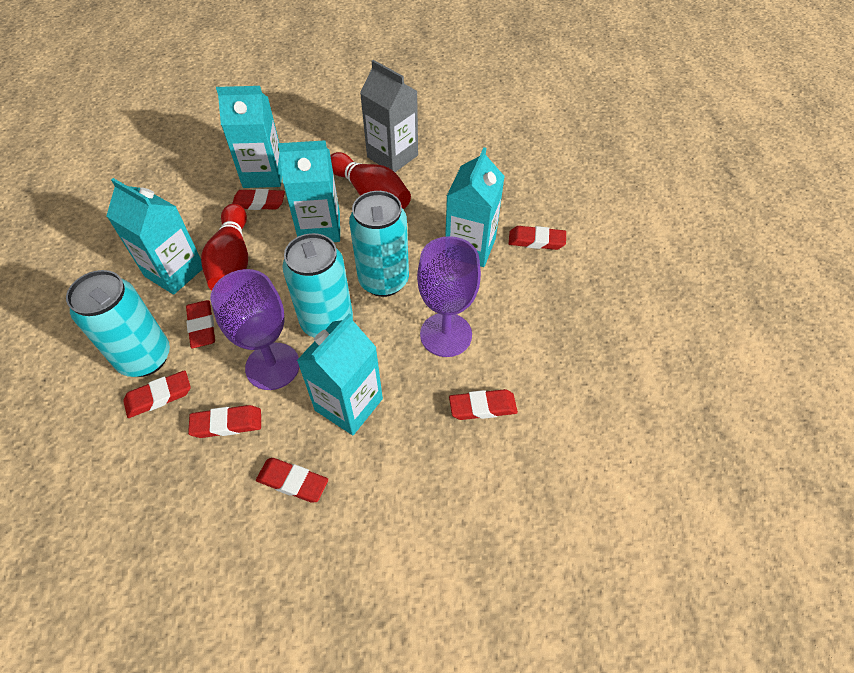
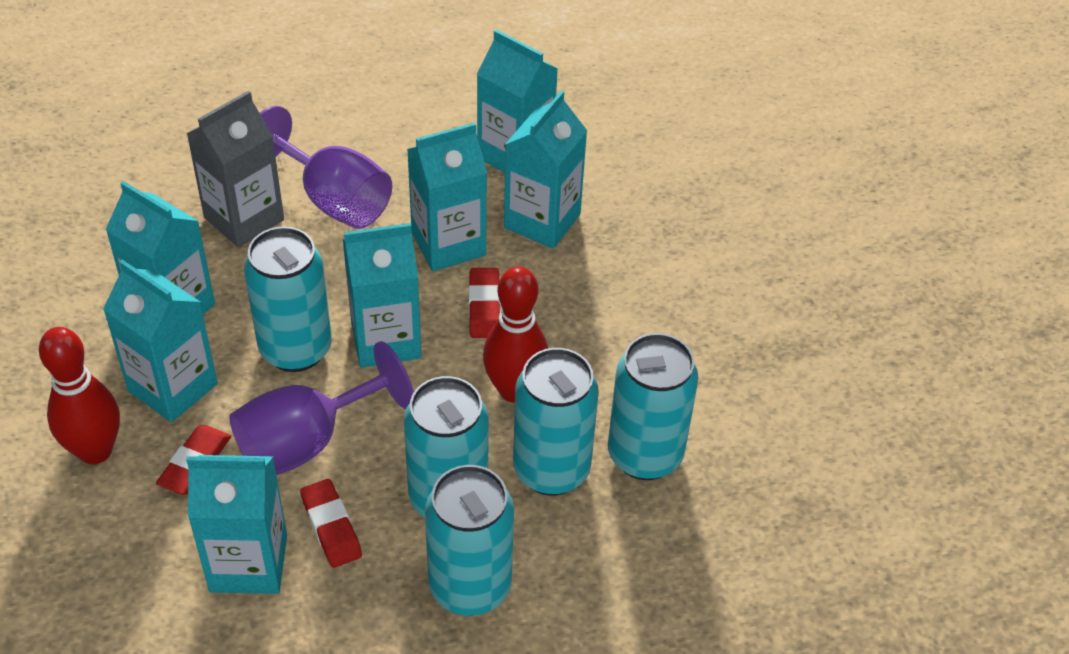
red eraser: 7 -> 3
turquoise can: 3 -> 5
turquoise carton: 5 -> 7

